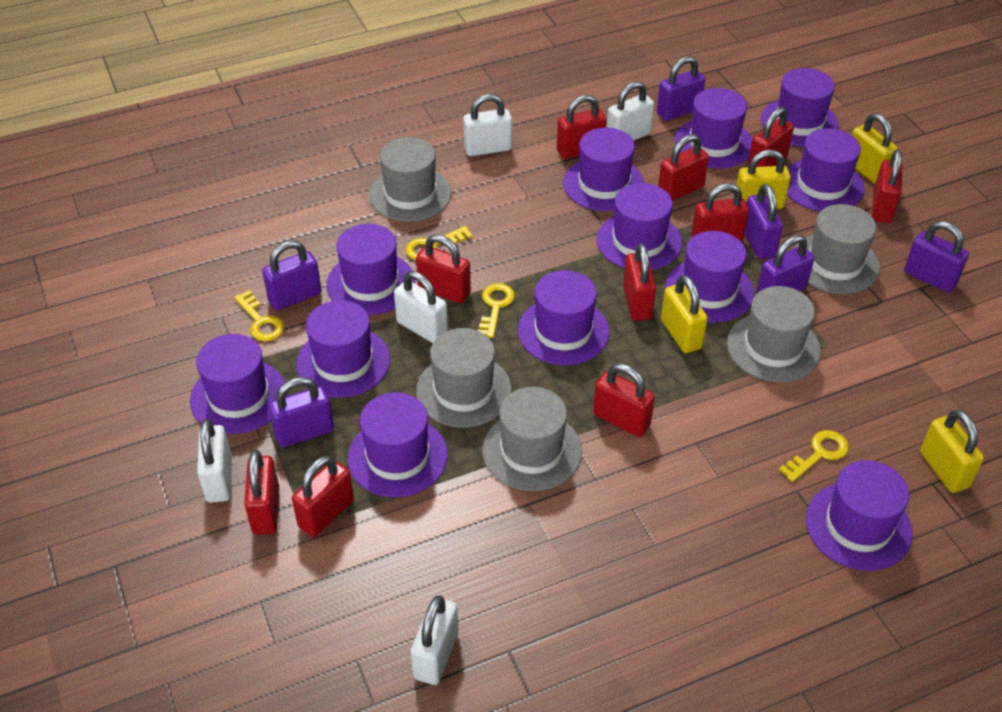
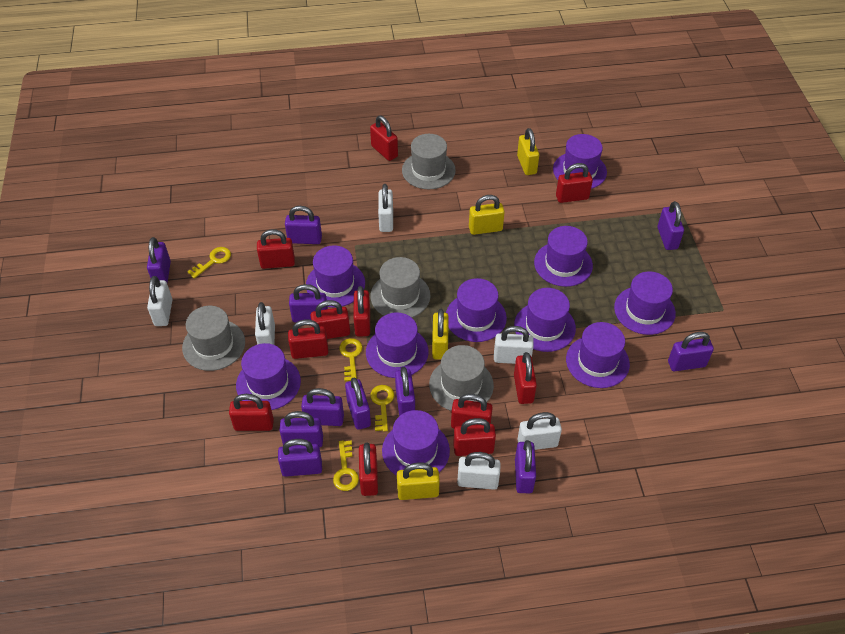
grey hat: 5 -> 4
purple hat: 12 -> 10
purple padlock: 6 -> 11
red padlock: 10 -> 11
white padlock: 5 -> 6

